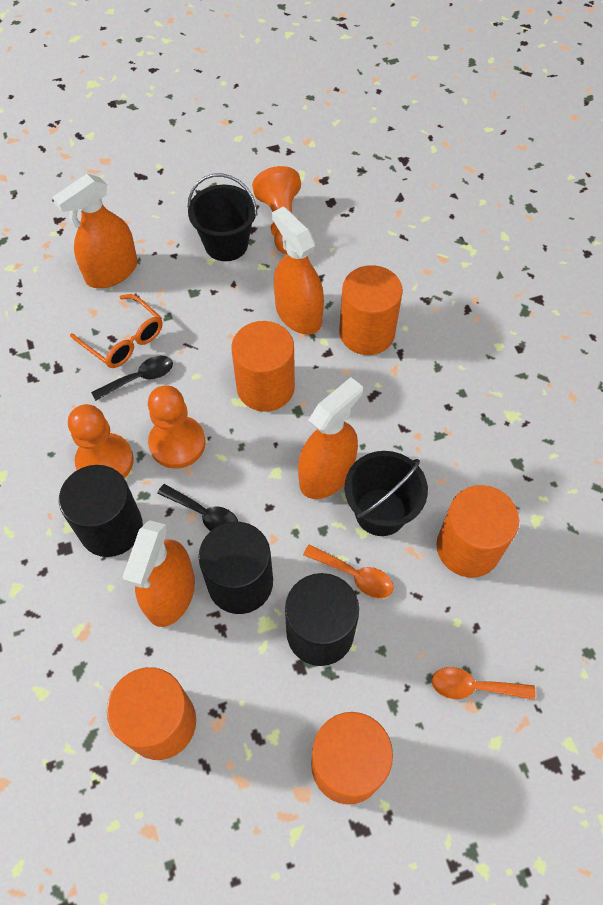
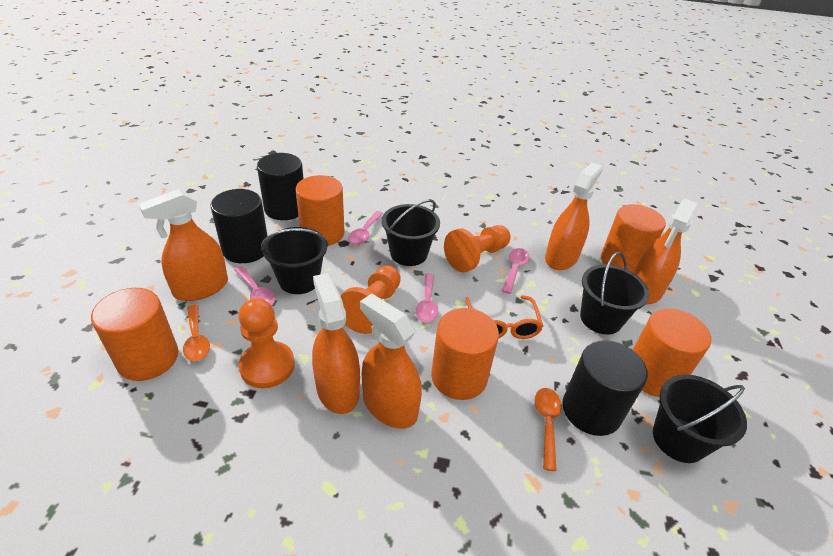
black bucket: 2 -> 4
black spoon: 2 -> 0
orange spray bottle: 4 -> 5
pink spoon: 0 -> 4

